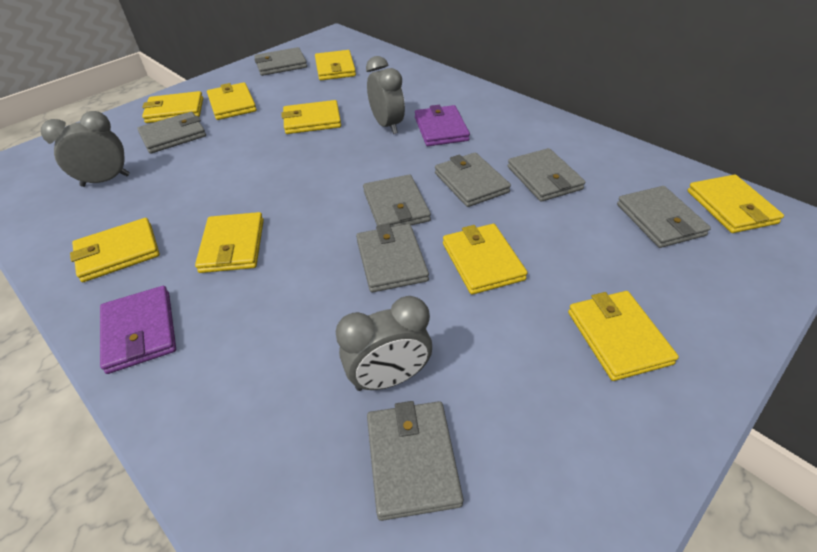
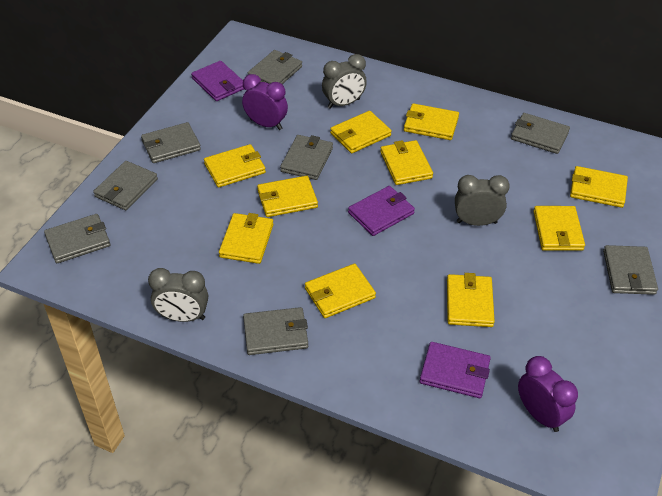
purple clock: 0 -> 2
purple wallet: 2 -> 3
yellow wallet: 9 -> 10

